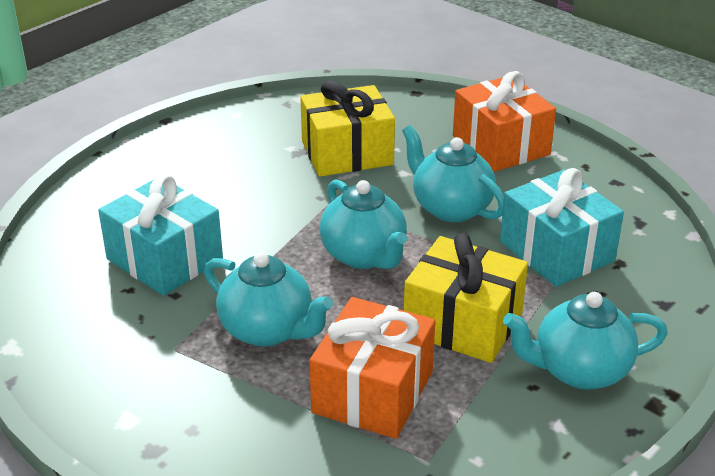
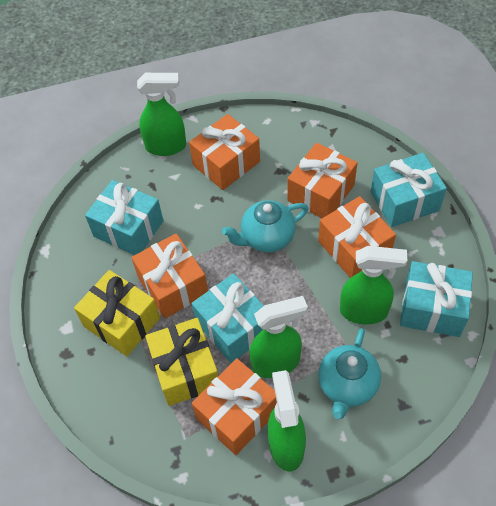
green spray bottle: 0 -> 4
orange gift: 2 -> 5
turquoise gift: 2 -> 4
turquoise teapot: 4 -> 2

